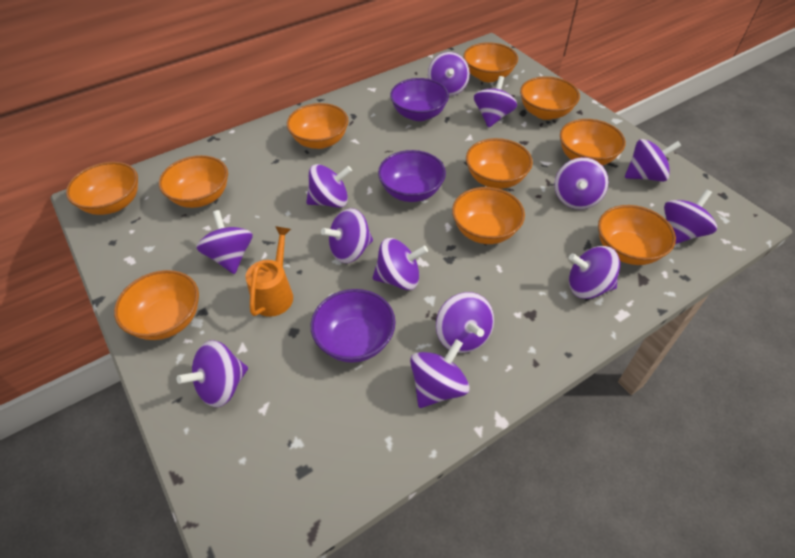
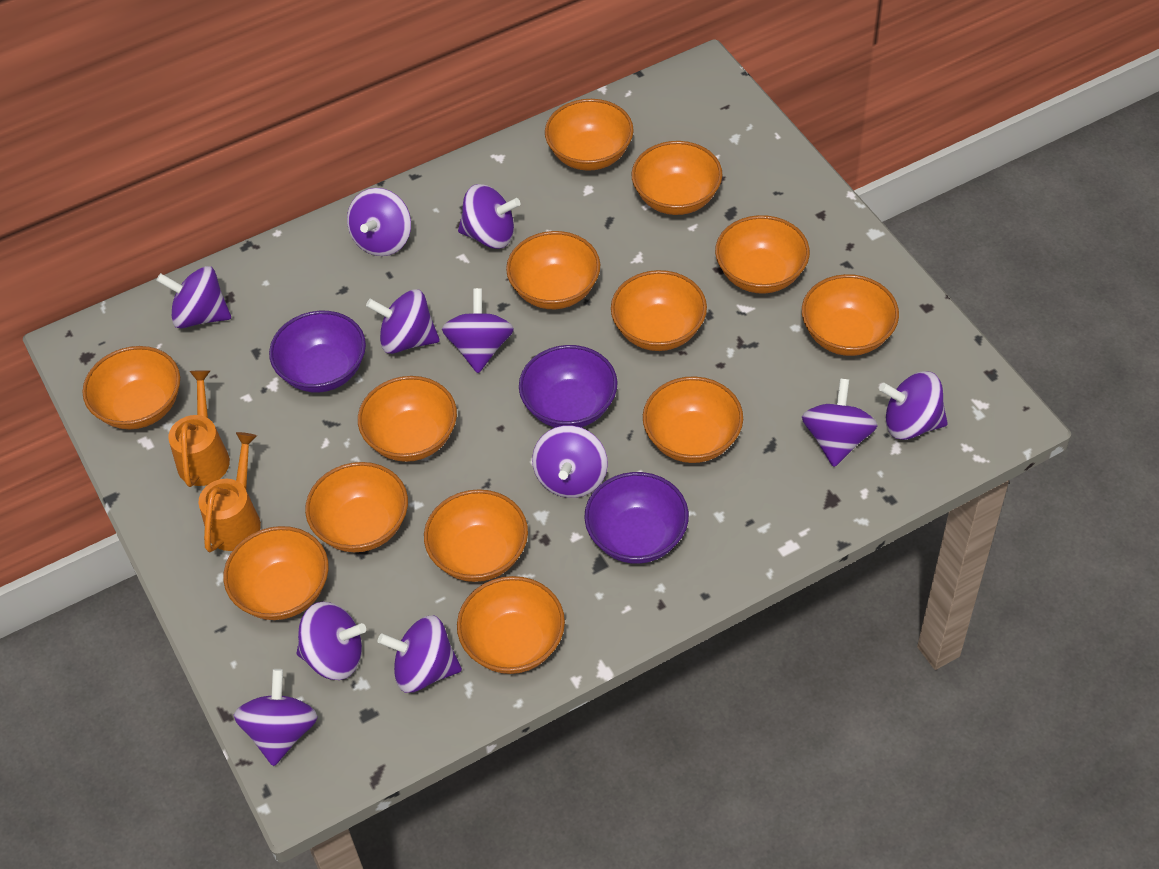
orange bowl: 10 -> 13
orange watering can: 1 -> 2
purple spinning top: 13 -> 11

